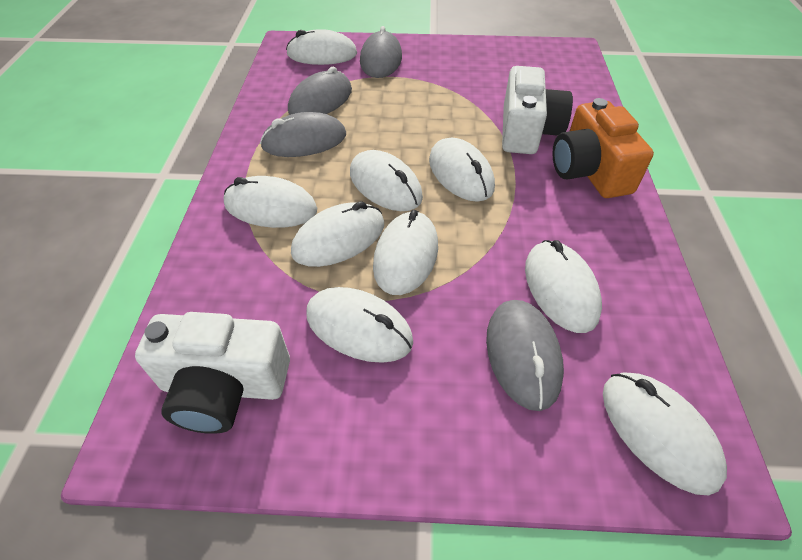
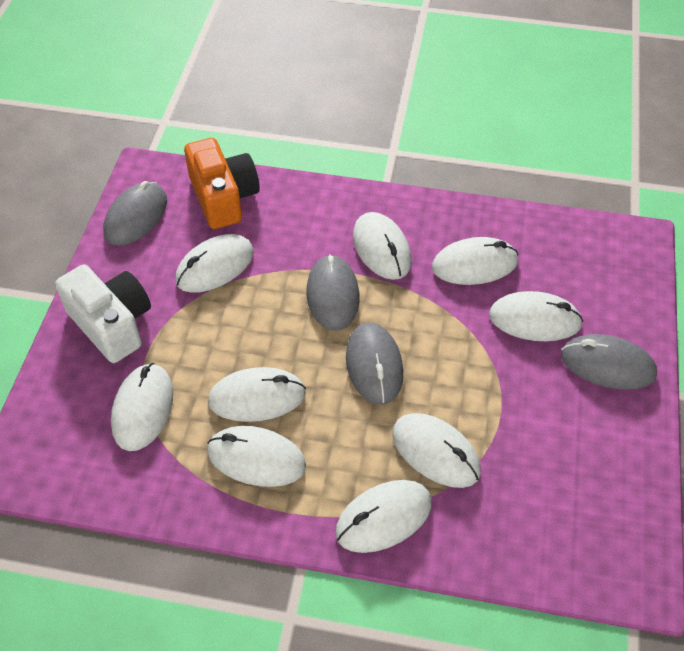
white camera: 2 -> 1

